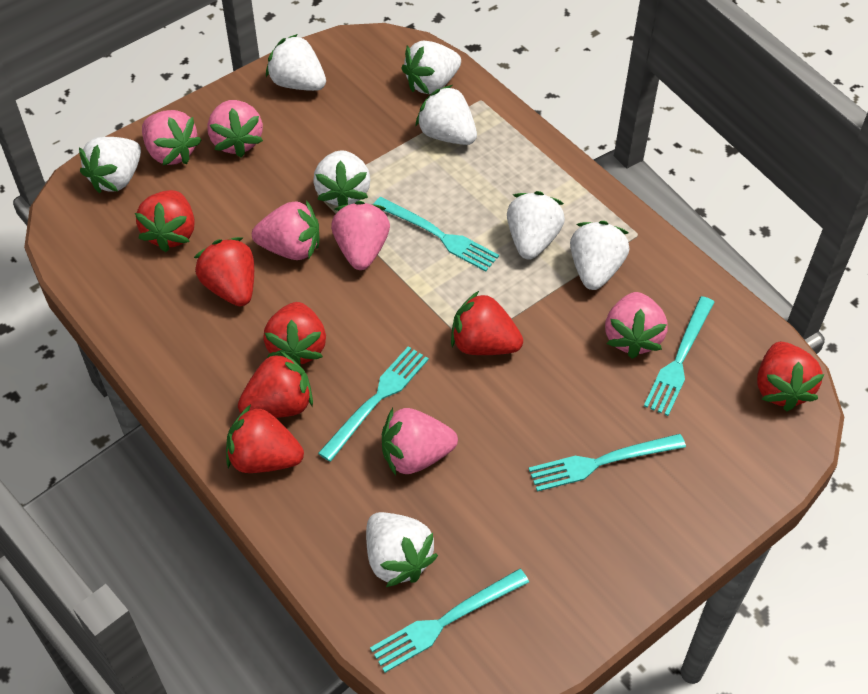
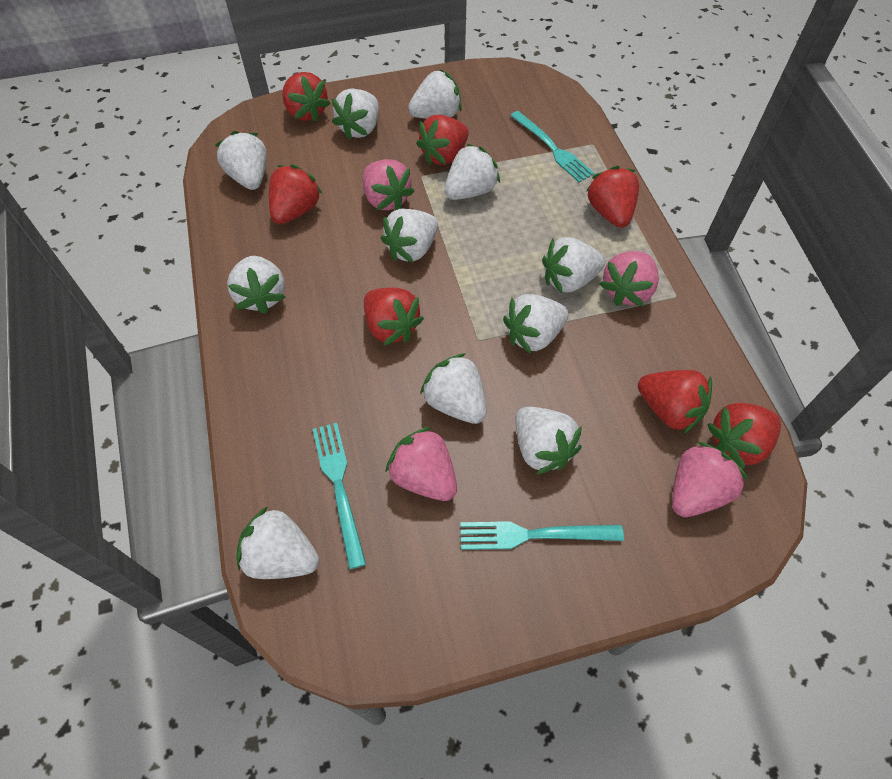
pink strawberry: 6 -> 4
turquoise fork: 5 -> 3
white strawberry: 8 -> 11

